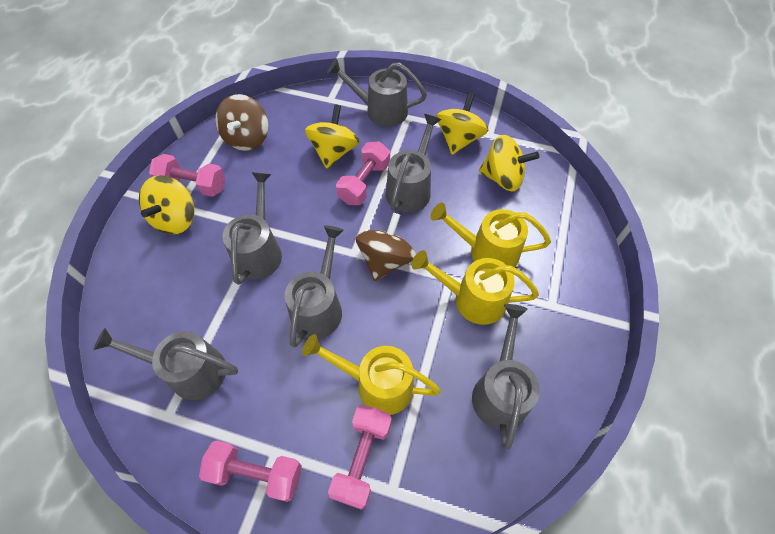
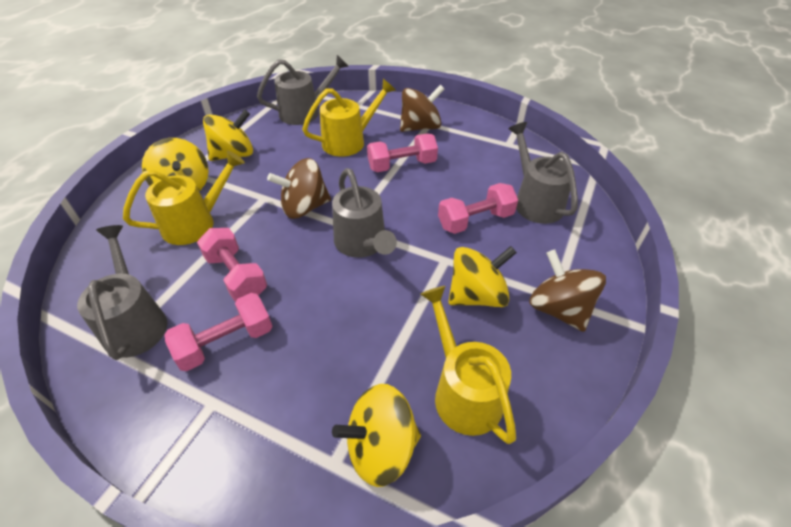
brown spinning top: 2 -> 3
grey watering can: 6 -> 4

